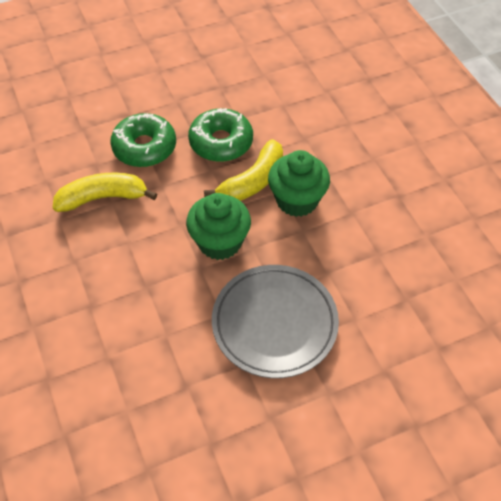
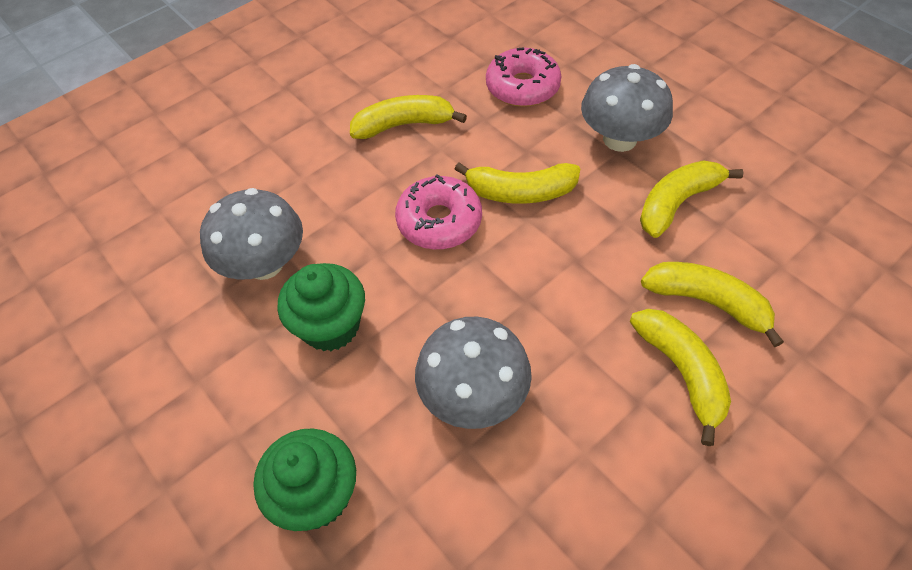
green donut: 2 -> 0
grey mushroom: 0 -> 3
grey plate: 1 -> 0
pink donut: 0 -> 2
yellow banana: 2 -> 5

